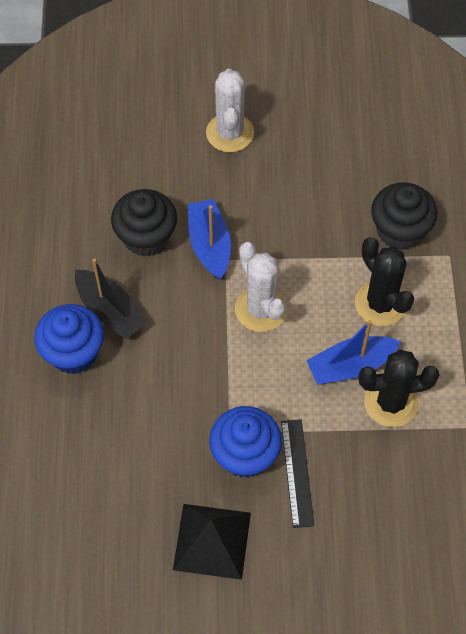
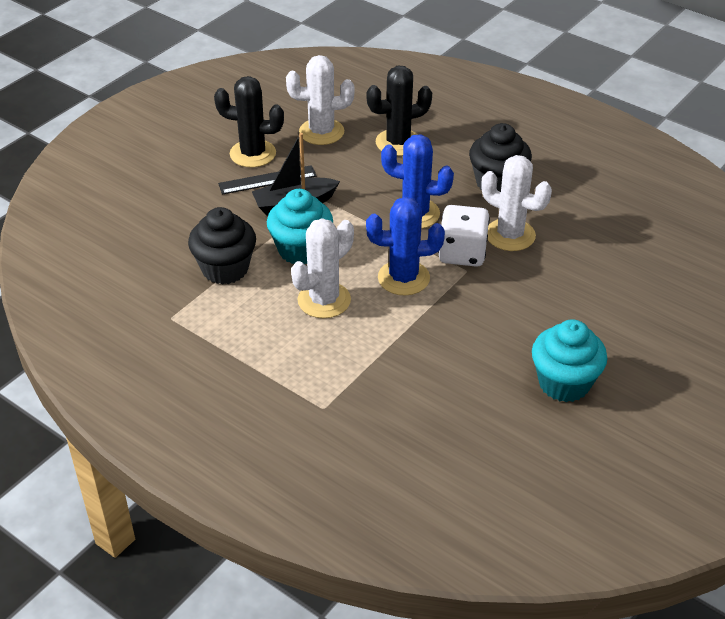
black pyramid: 1 -> 0
blue boat: 2 -> 0
blue cactus: 0 -> 2
blue cupcake: 2 -> 0
turquoise cupcake: 0 -> 2
white cactus: 2 -> 3
white dice: 0 -> 1

